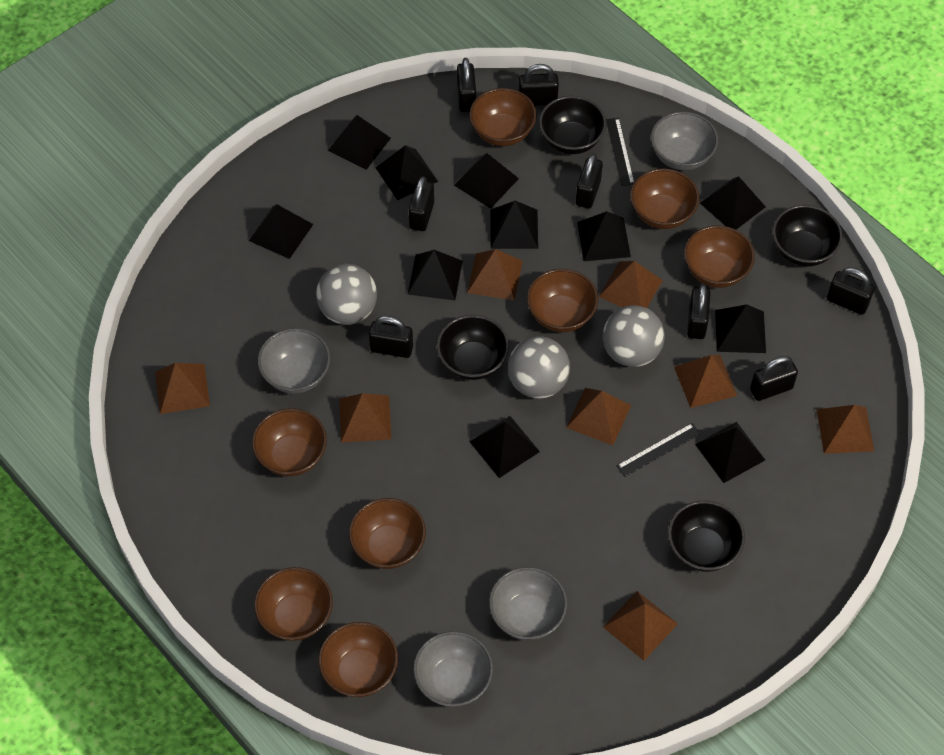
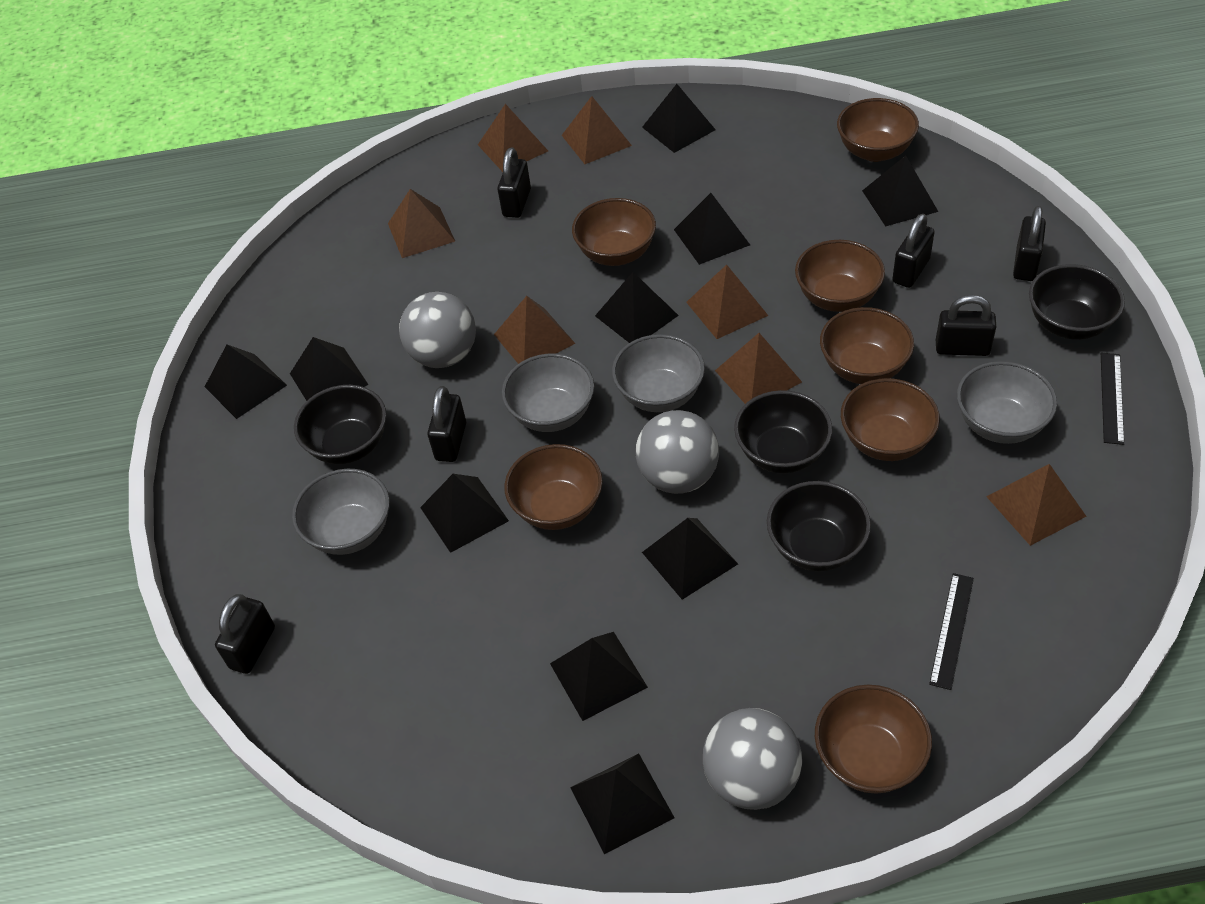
black padlock: 8 -> 6
black pyramid: 11 -> 10
brown bowl: 8 -> 7
brown pyramid: 8 -> 7

